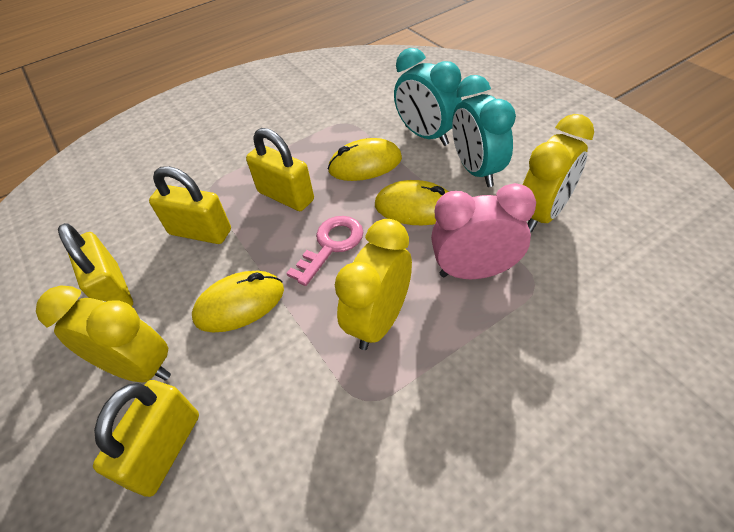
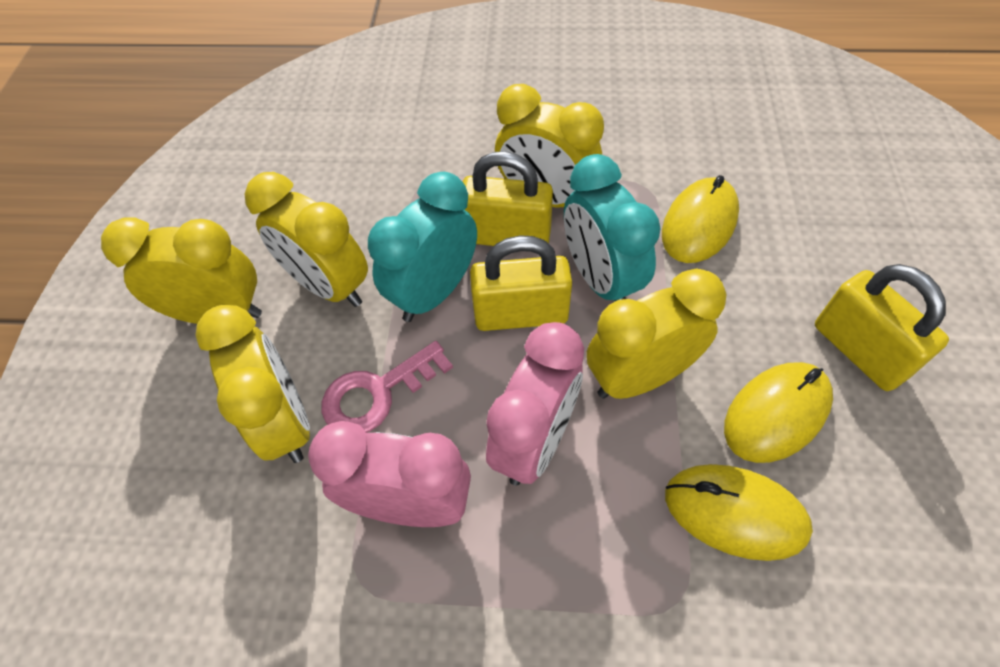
pink clock: 1 -> 2
yellow clock: 3 -> 5
yellow padlock: 4 -> 3

